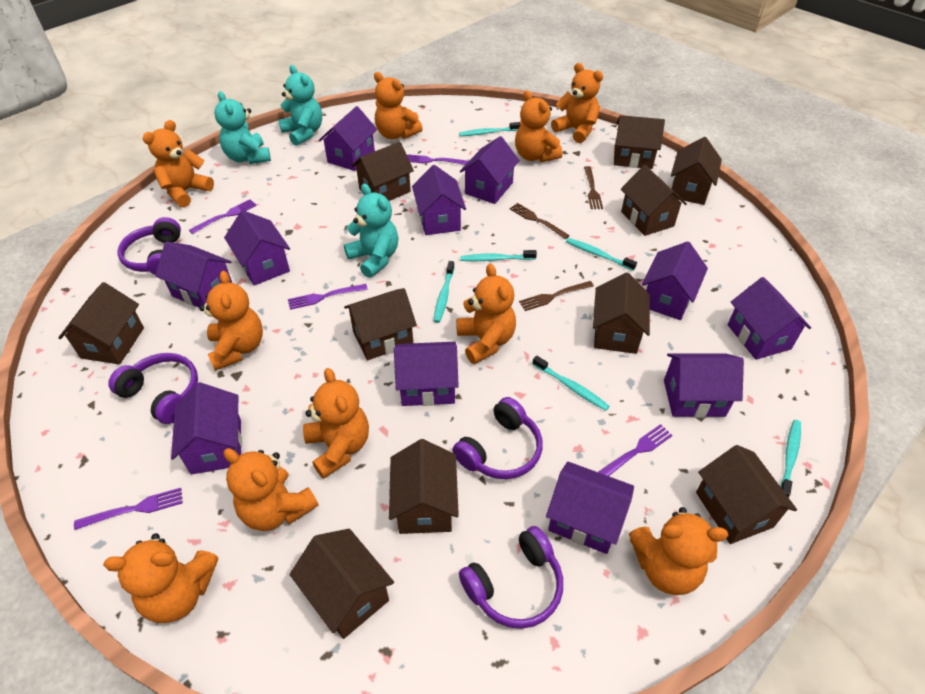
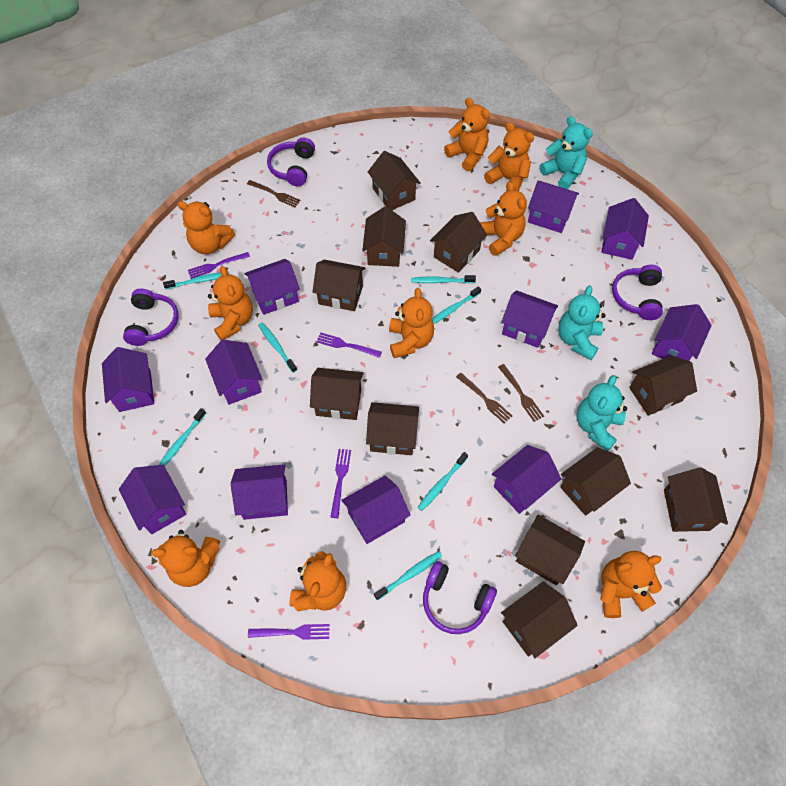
brown house: 10 -> 11
orange teddy bear: 10 -> 9
purple fork: 5 -> 4
turquoise toothbrush: 6 -> 7

